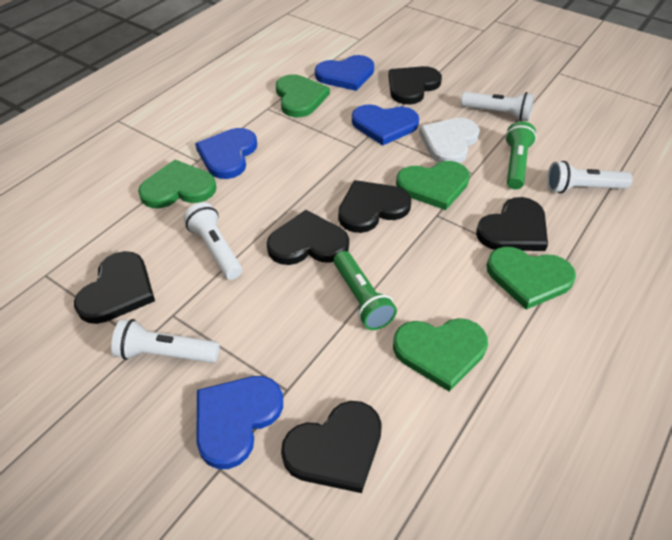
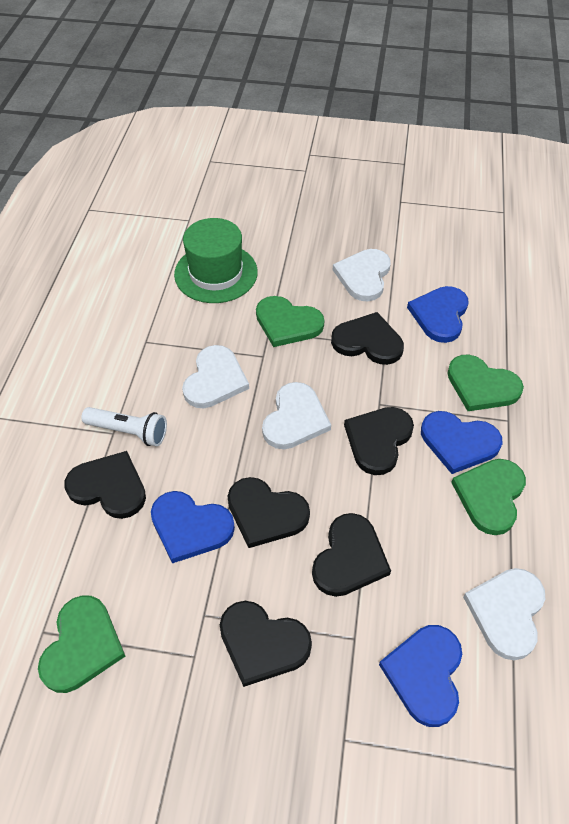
green flashlight: 2 -> 0
green hat: 0 -> 1
green heart: 5 -> 4
white flashlight: 4 -> 1
white heart: 1 -> 4

